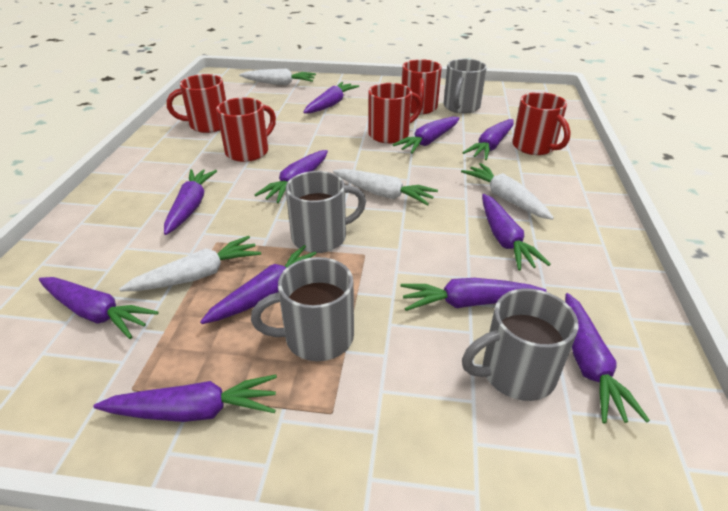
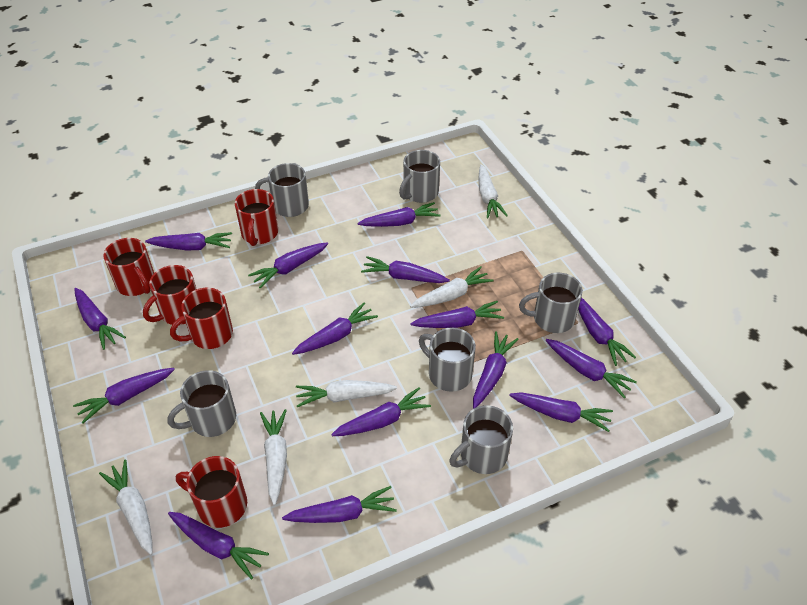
grey mug: 4 -> 6
purple carrot: 11 -> 15
white carrot: 4 -> 5

